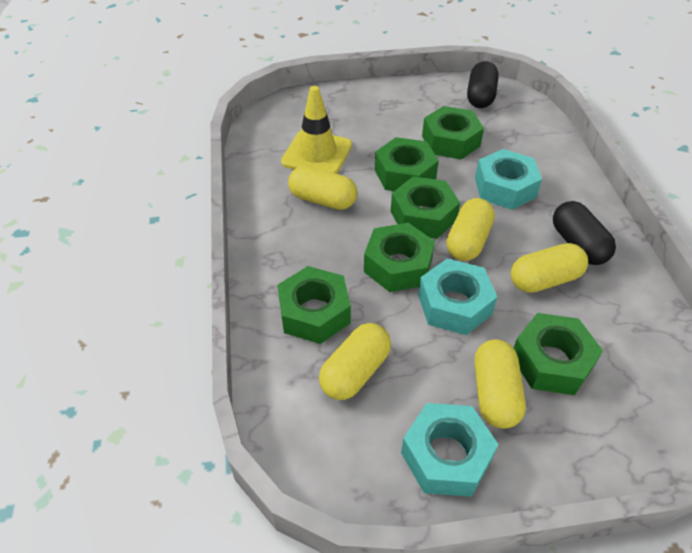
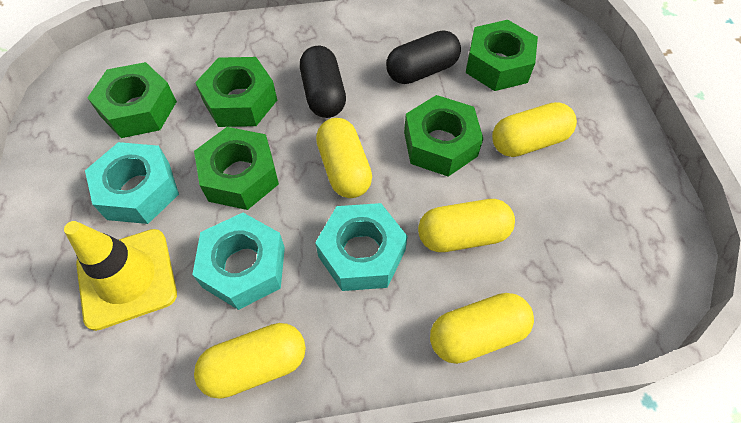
green nut: 6 -> 5

